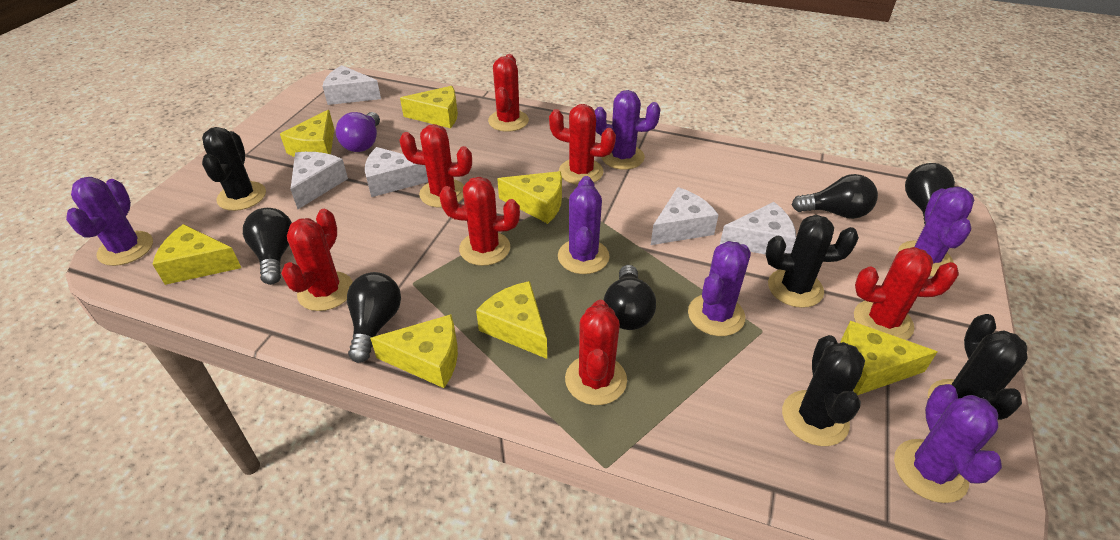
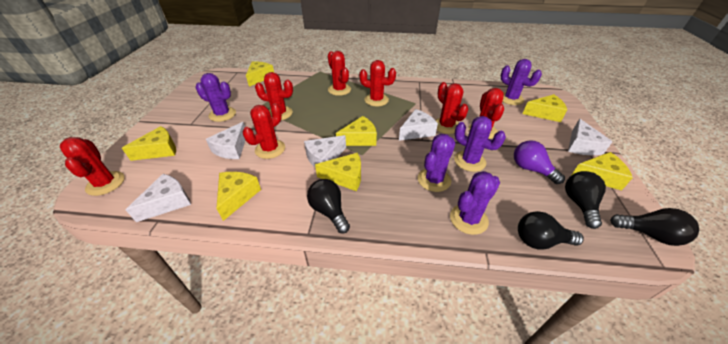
black cactus: 4 -> 0
black light bulb: 5 -> 4
purple cactus: 6 -> 5

